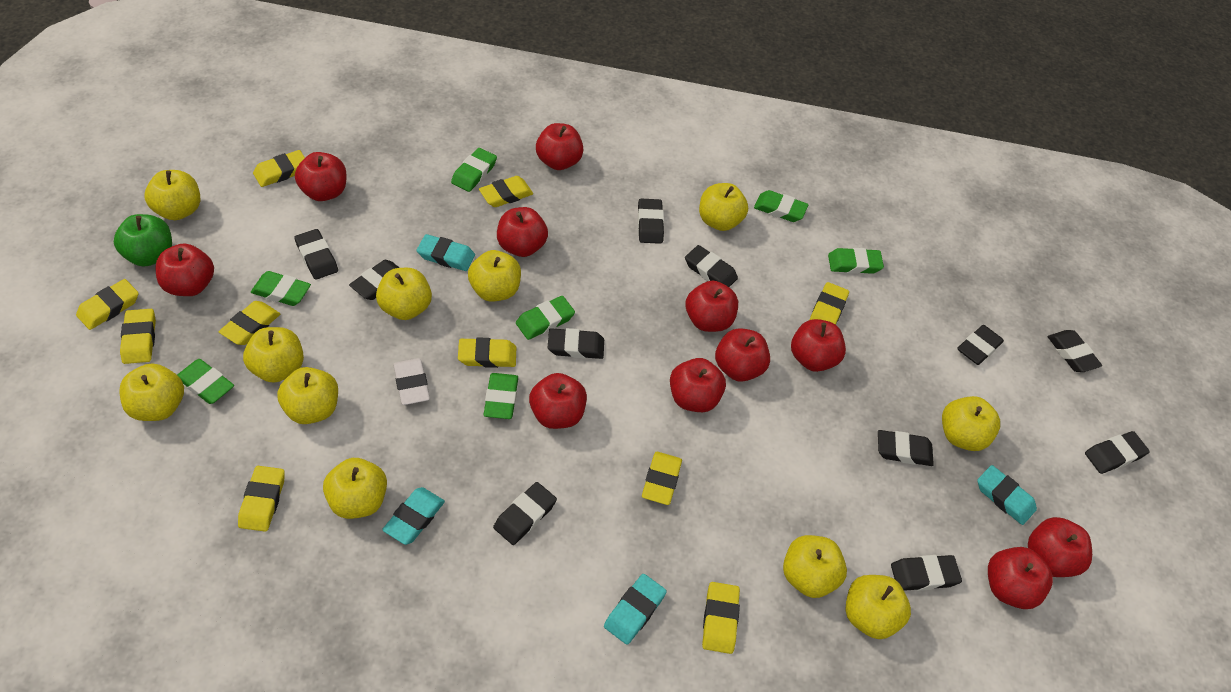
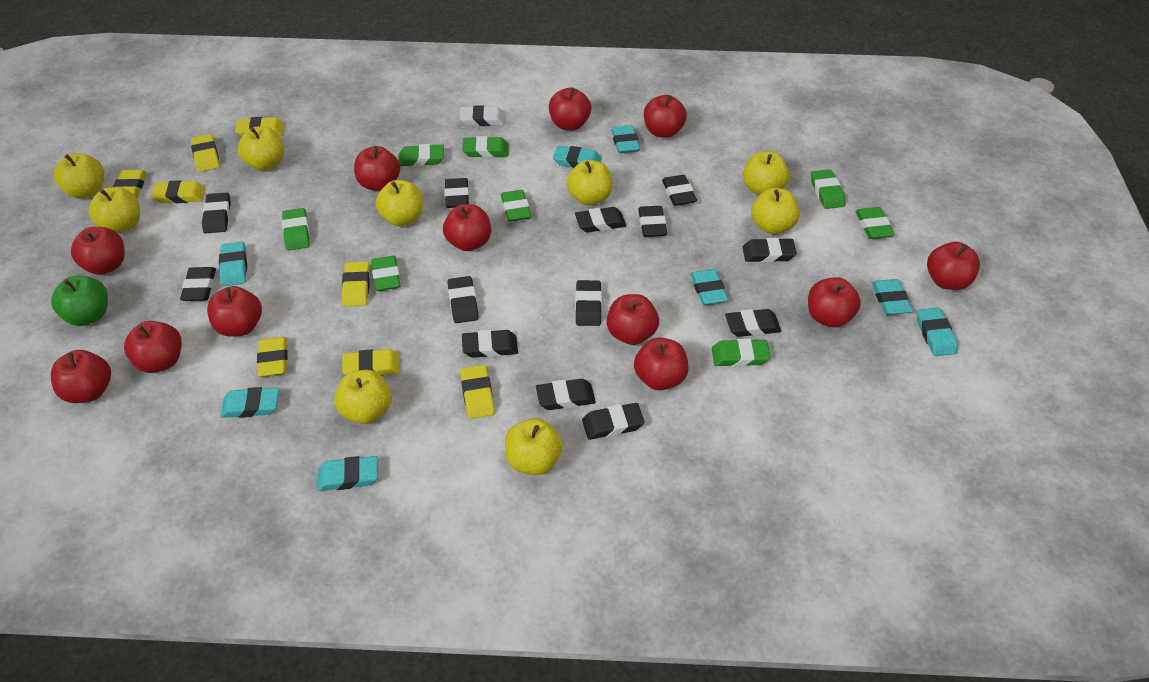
black eraser: 11 -> 13
green eraser: 7 -> 8
red apple: 11 -> 12
turquoise eraser: 4 -> 8
yellow apple: 11 -> 9
yellow eraser: 10 -> 8

